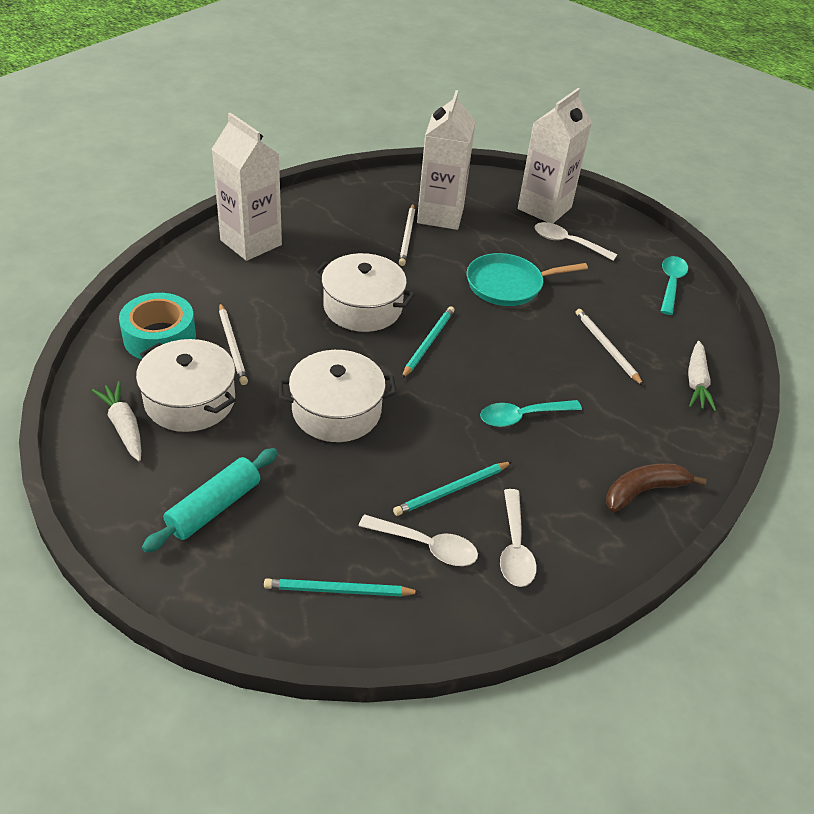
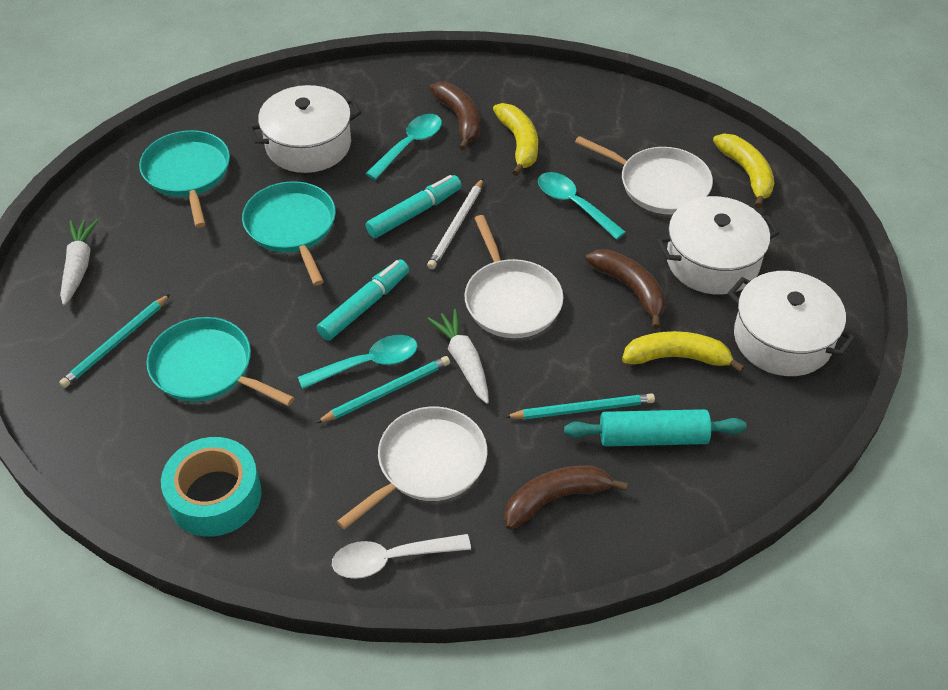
brown banana: 1 -> 3
turquoise marker: 0 -> 2
turquoise pan: 1 -> 3
turquoise spoon: 2 -> 3
white carton: 3 -> 0
white pan: 0 -> 3
white pencil: 3 -> 1
white spoon: 3 -> 1
yellow banana: 0 -> 3

